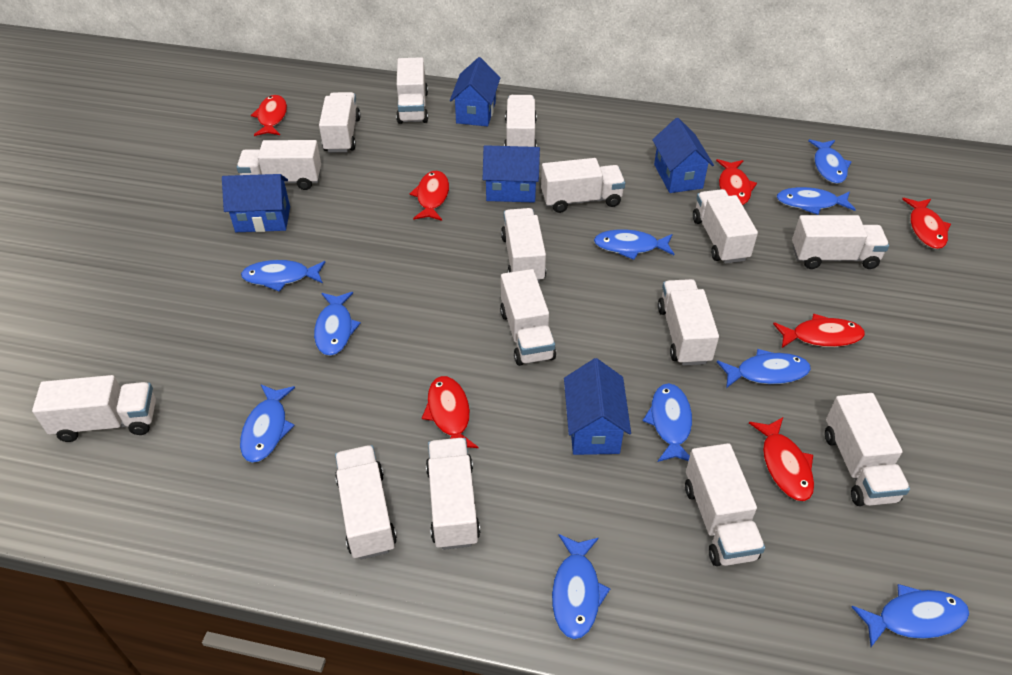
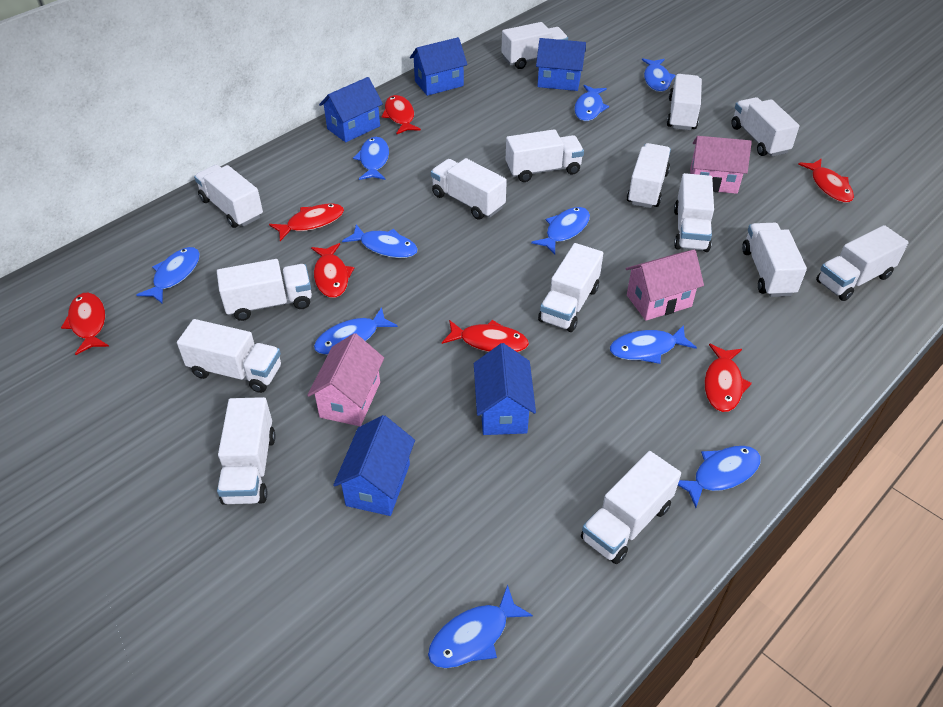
pink house: 0 -> 3

